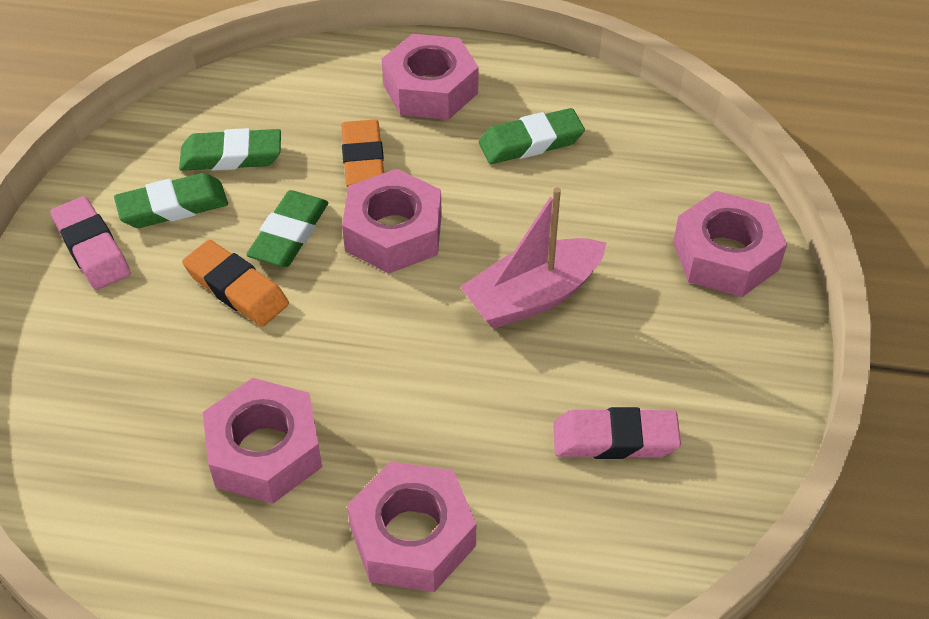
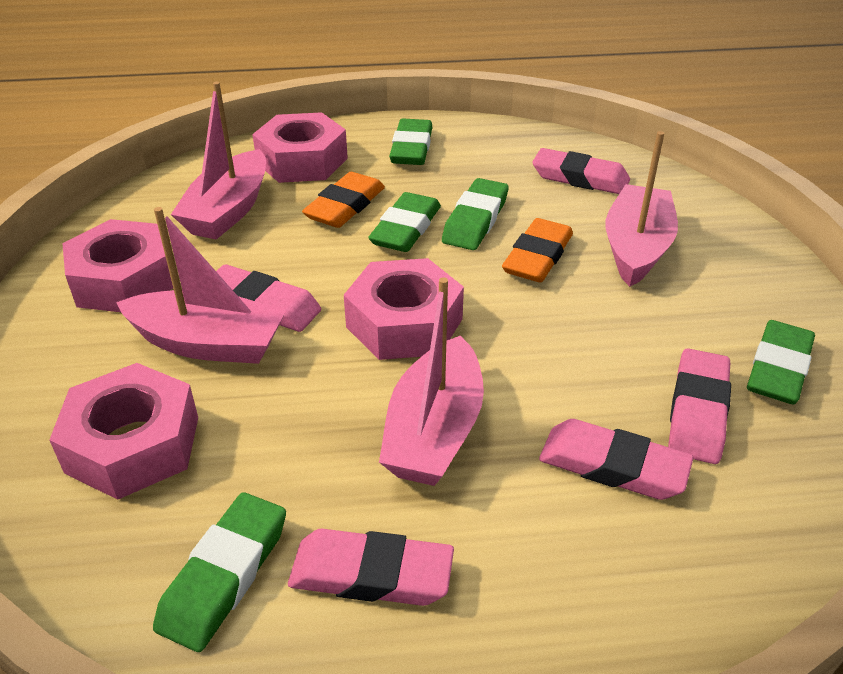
green eraser: 4 -> 5
pink boat: 1 -> 4
pink eraser: 2 -> 5
pink nut: 5 -> 4

